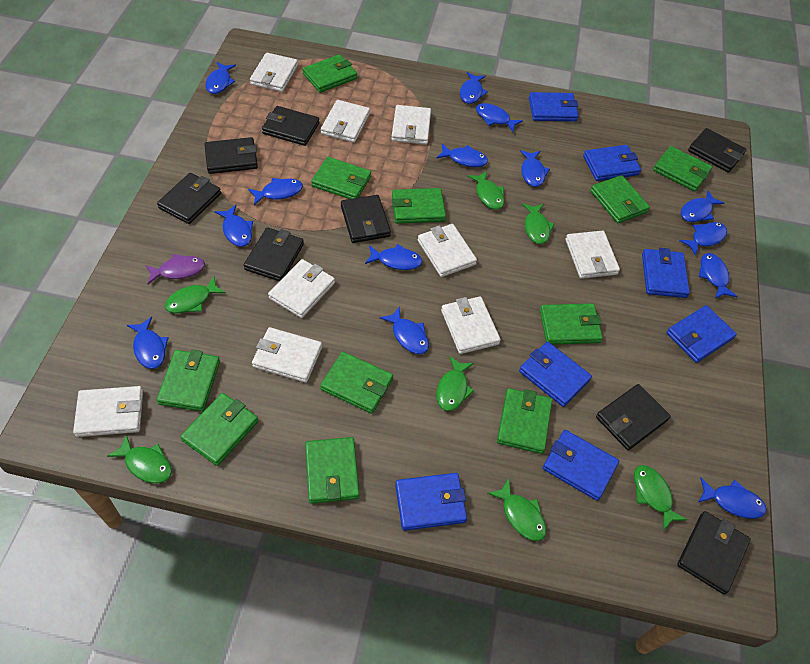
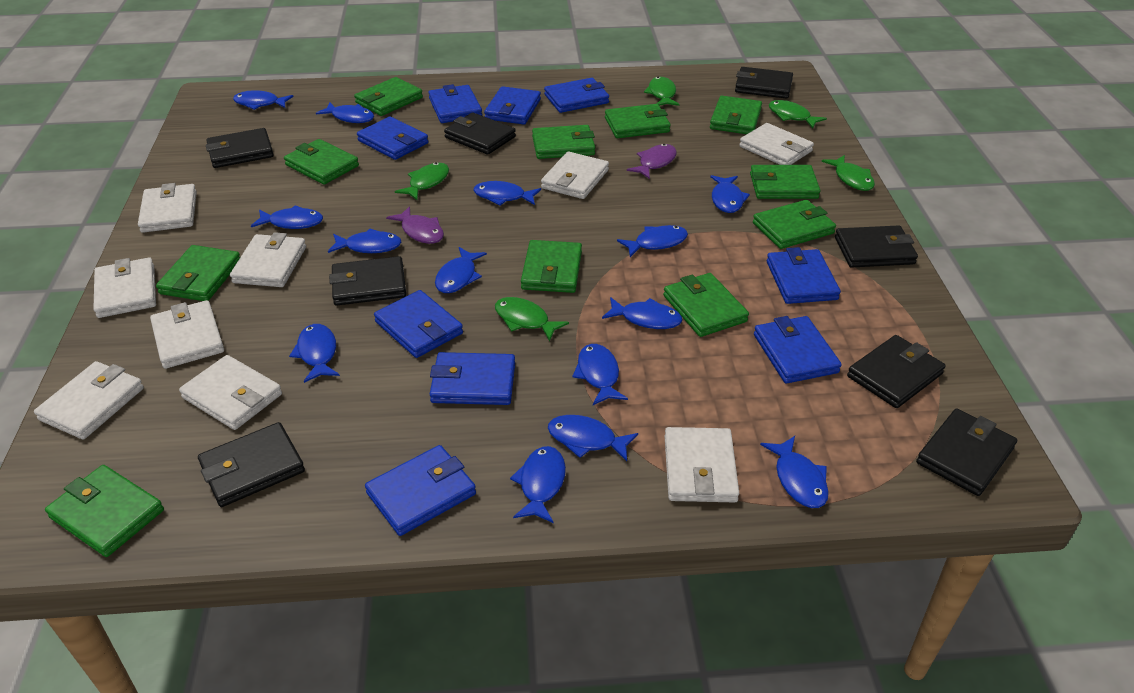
blue wallet: 7 -> 9
green fish: 7 -> 5
purple fish: 1 -> 2

